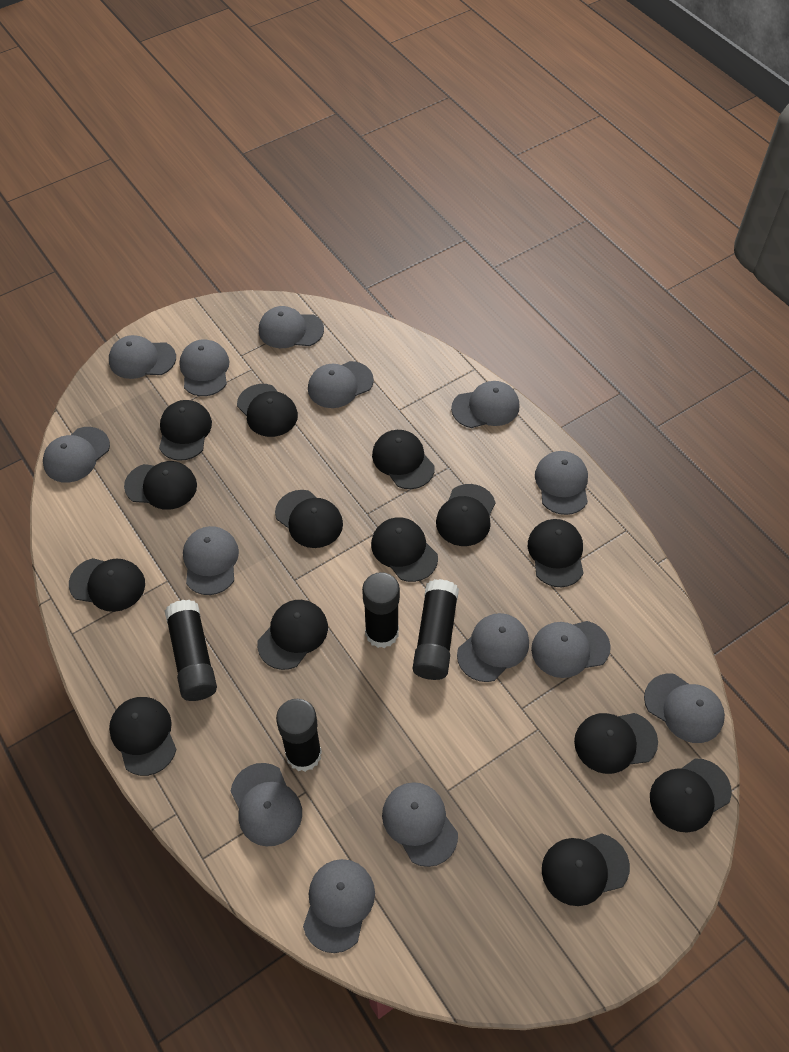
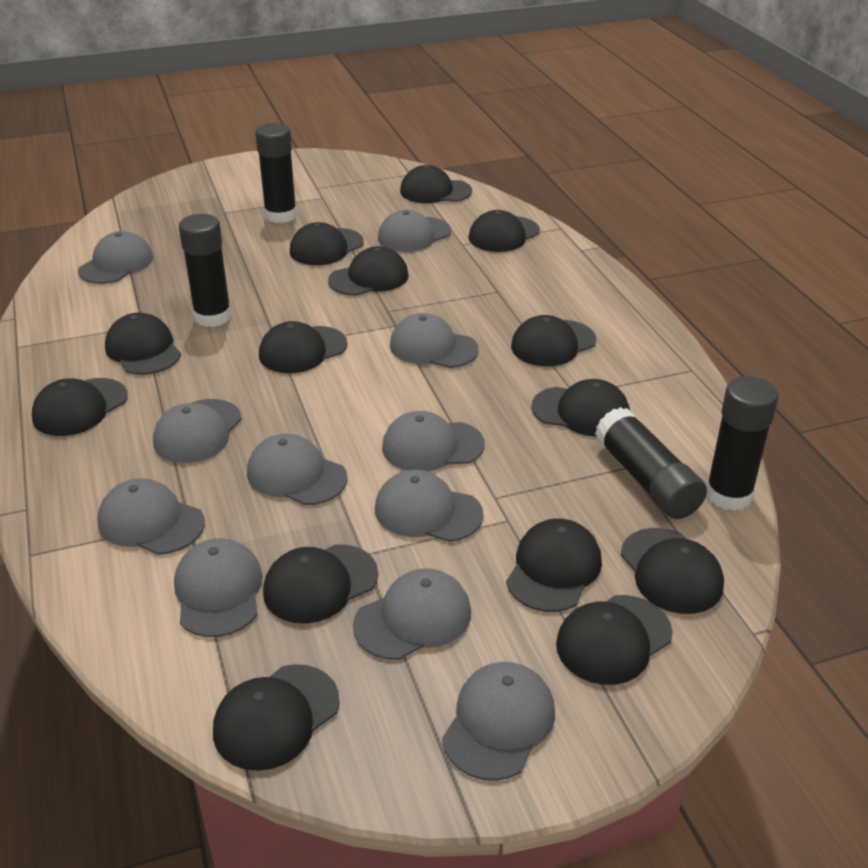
grey cap: 14 -> 11

